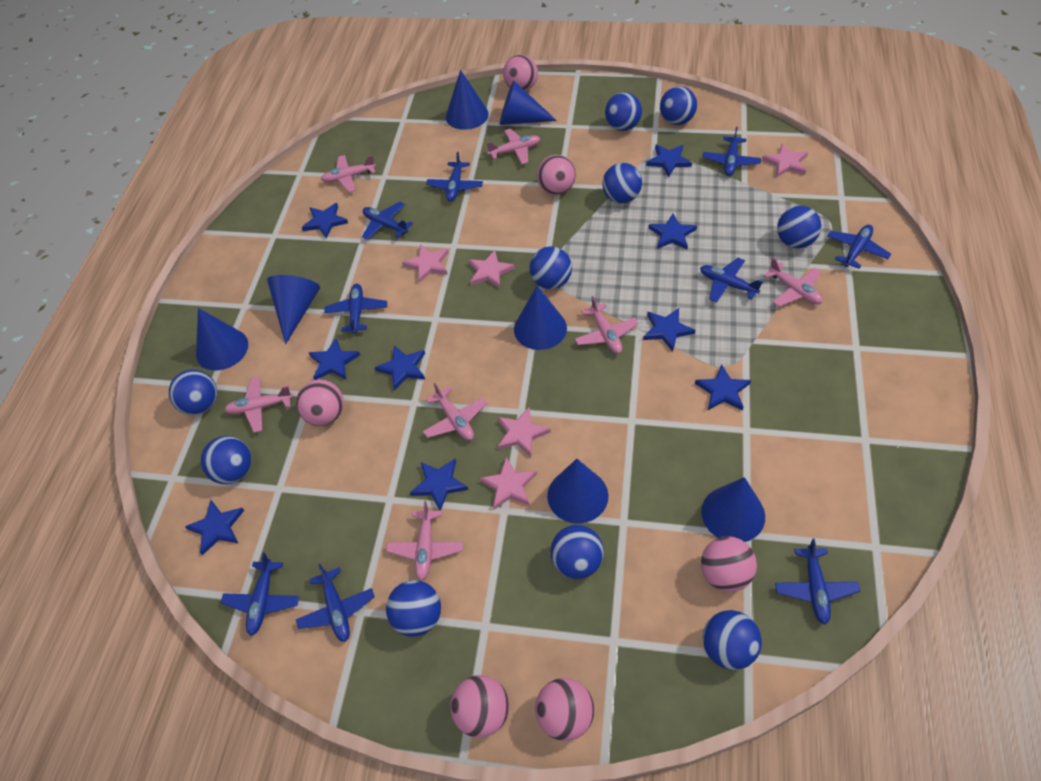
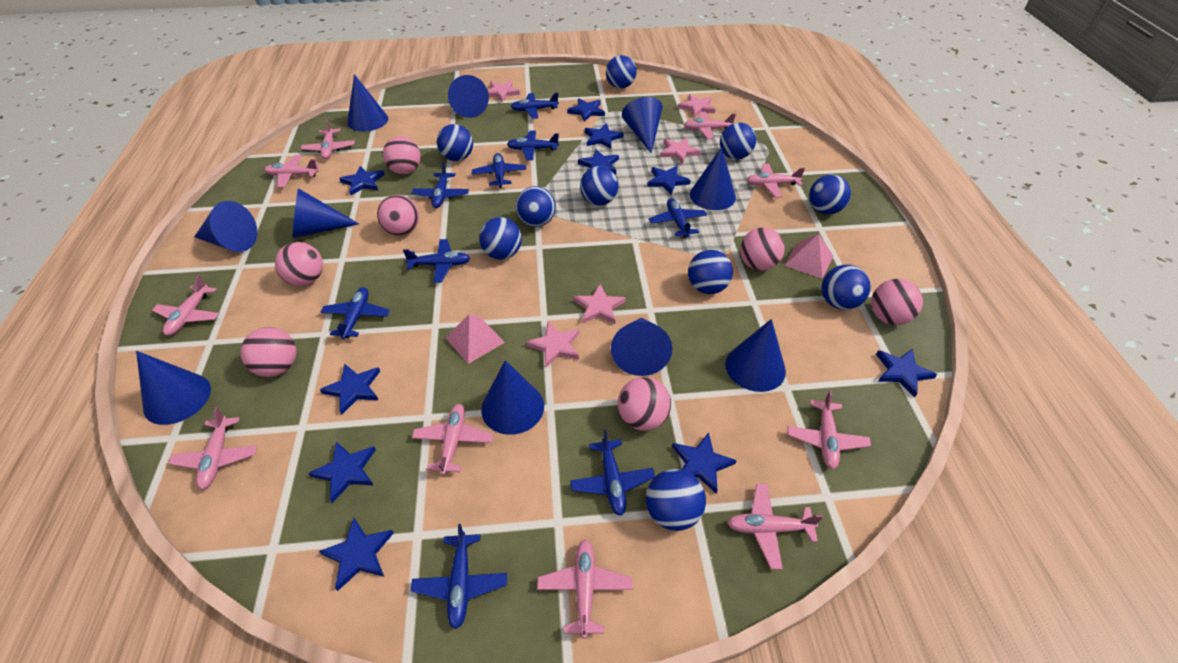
blue cone: 7 -> 10
blue star: 9 -> 10
pink ball: 6 -> 7
pink plane: 7 -> 10
pink pyramid: 0 -> 2

